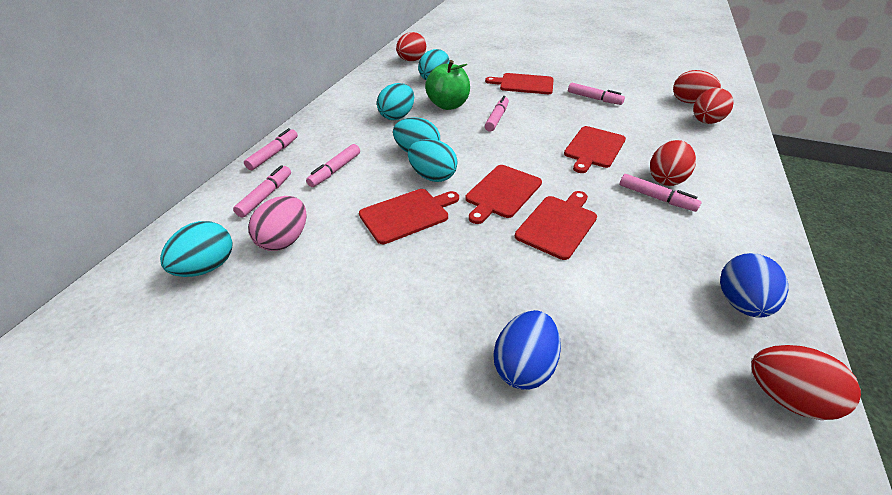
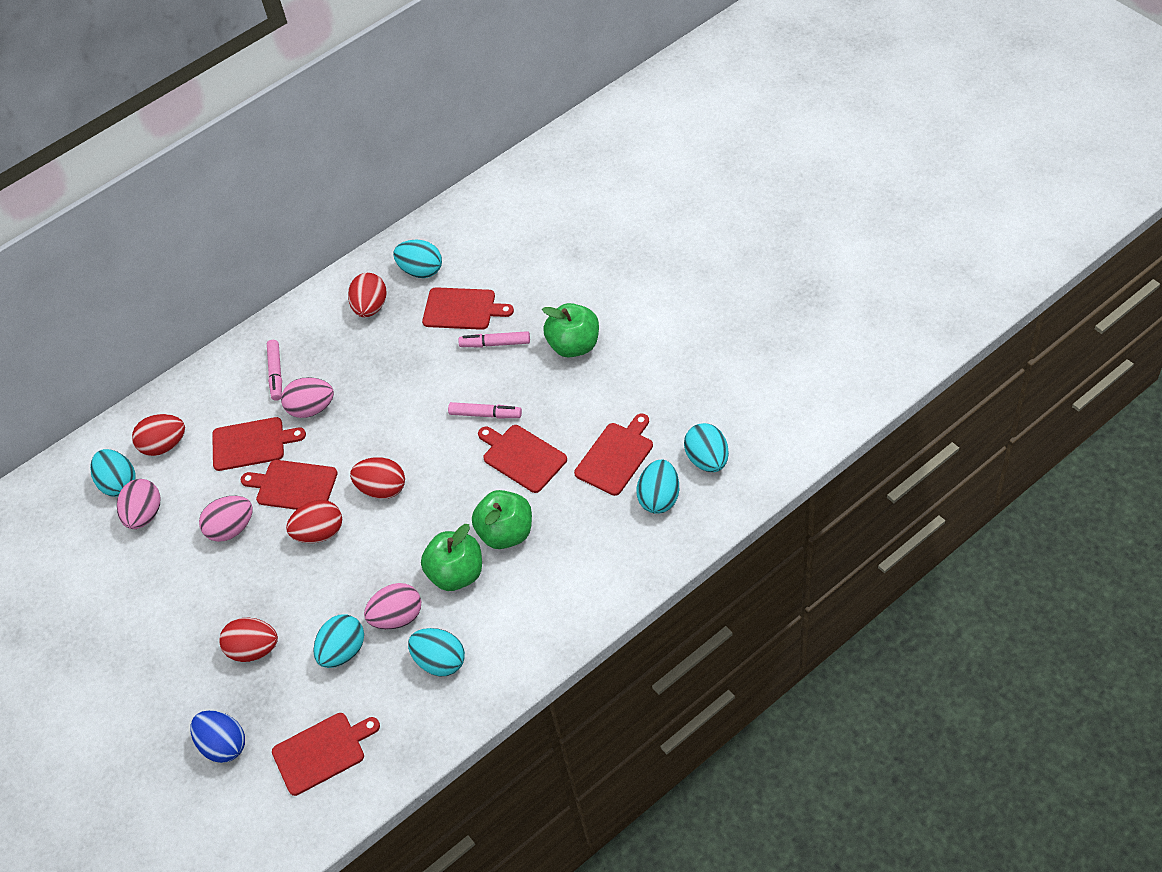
blue egg: 2 -> 1
green apple: 1 -> 3
pink egg: 1 -> 4
pink marker: 6 -> 3
red cutting board: 5 -> 6
turquoise egg: 5 -> 6

